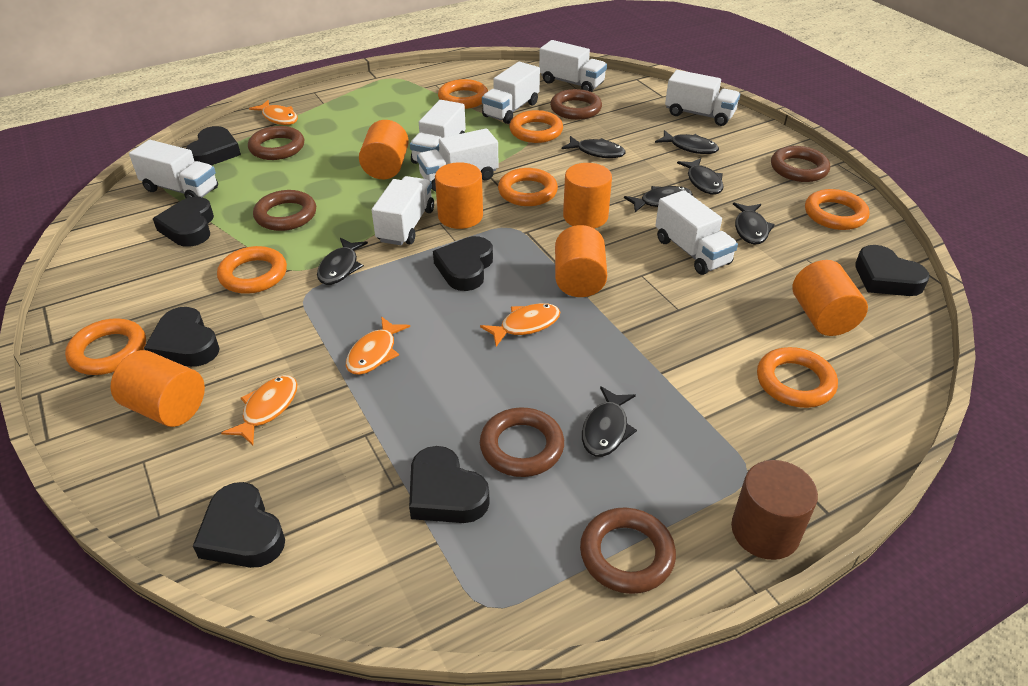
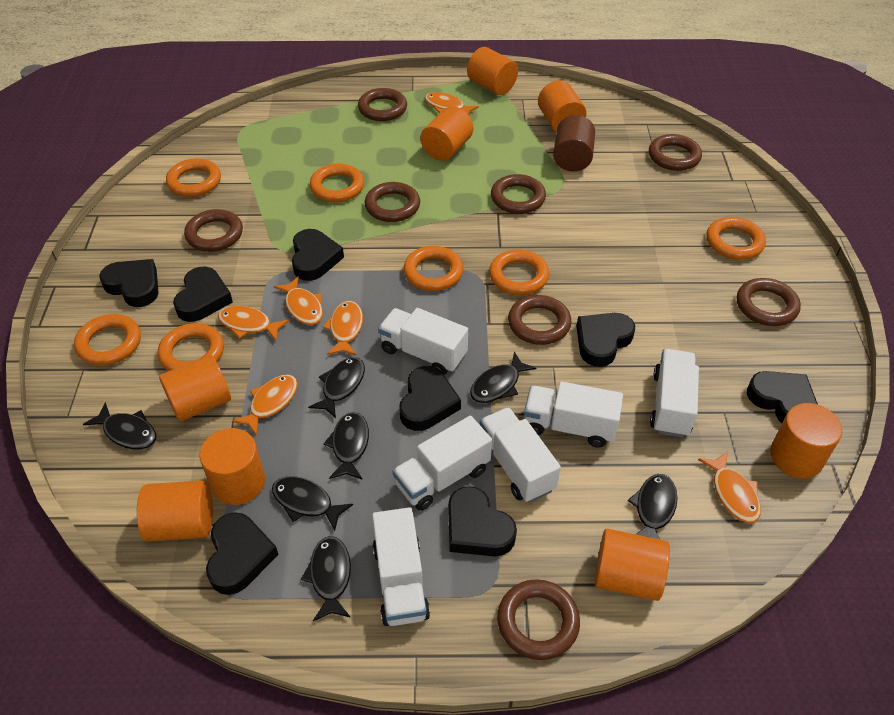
black heart: 7 -> 8
brown ring: 6 -> 8
orange cylinder: 6 -> 8
orange fish: 4 -> 6
white truck: 8 -> 6

